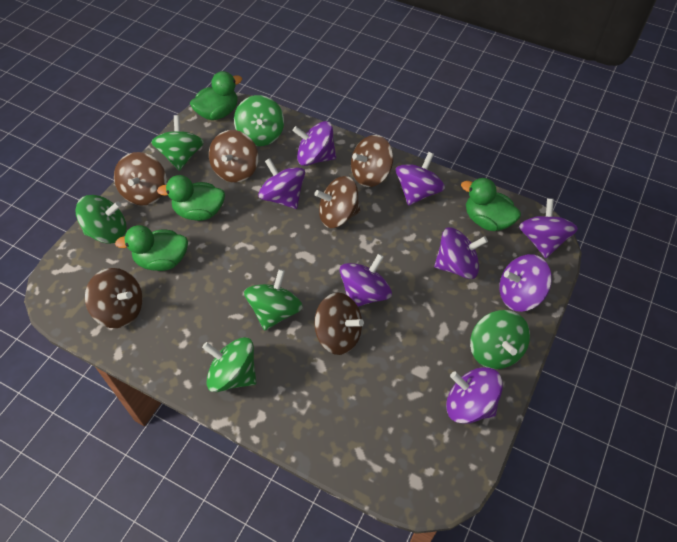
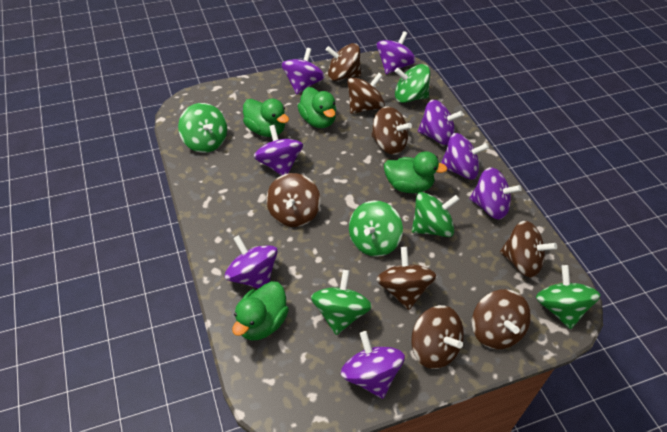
brown spinning top: 6 -> 8

